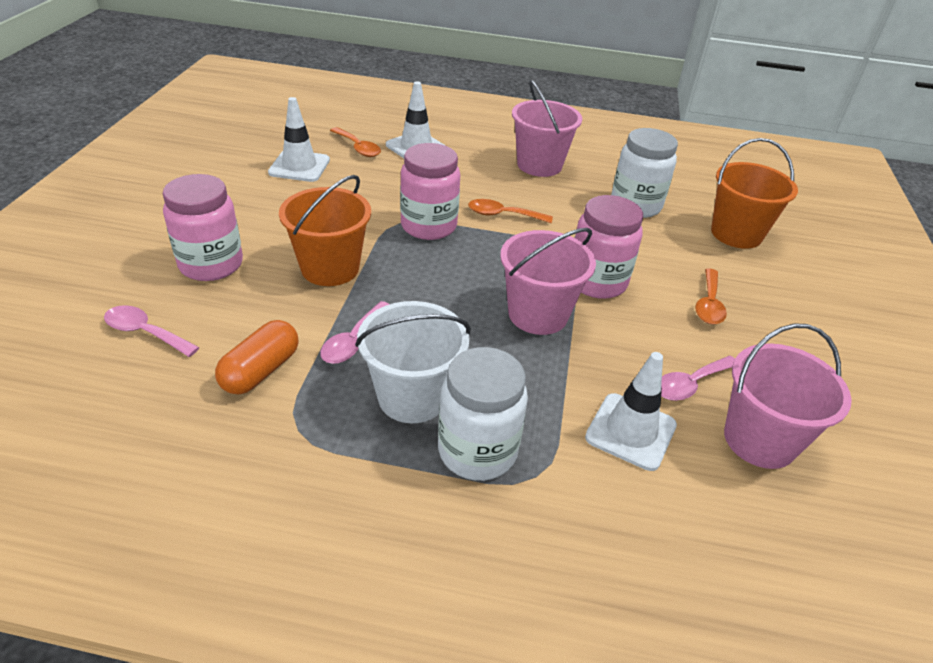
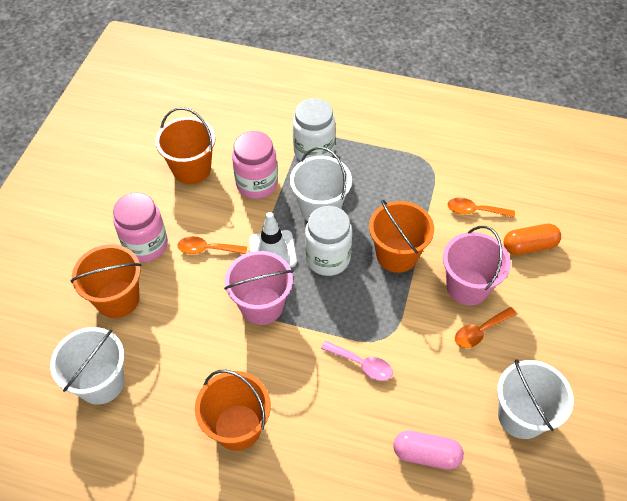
orange bucket: 2 -> 4
pink bucket: 3 -> 2
pink capsule: 0 -> 1
pink jar: 3 -> 2
pink spoon: 3 -> 1
white bucket: 1 -> 3
white traffic cone: 3 -> 1

